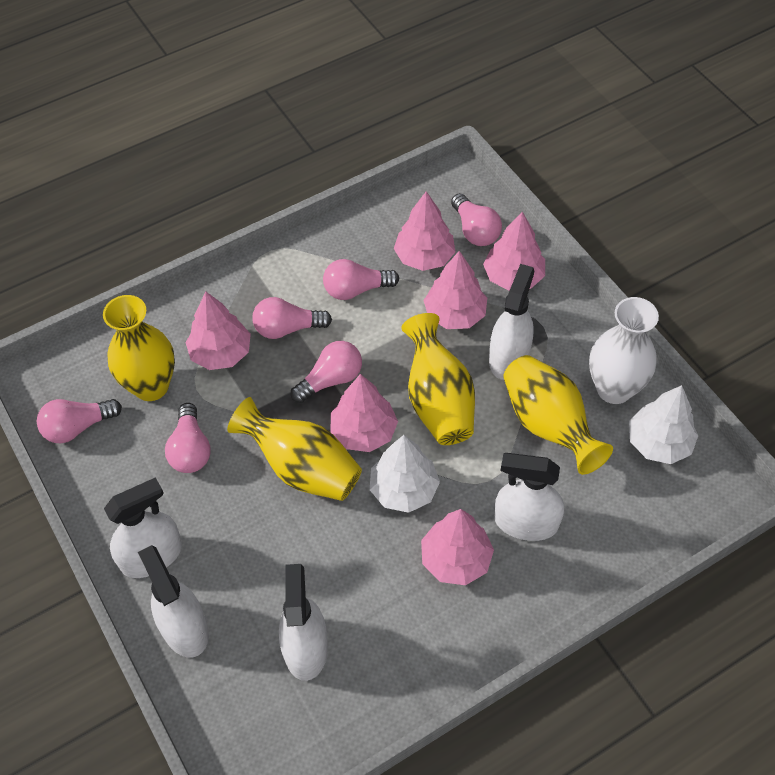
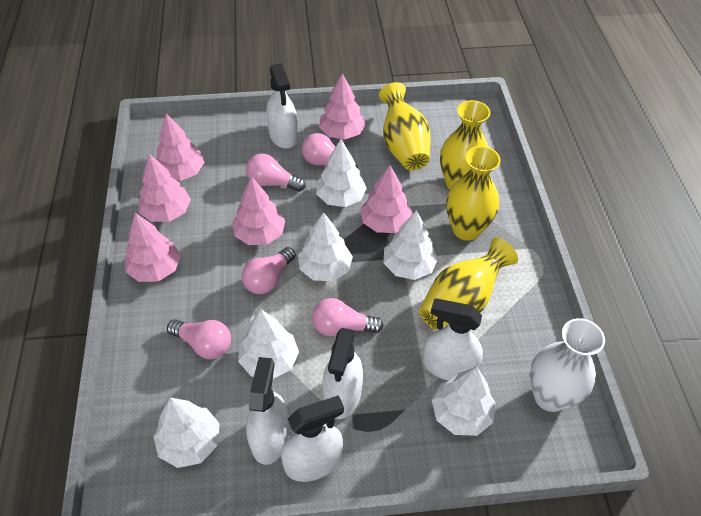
pink light bulb: 6 -> 5
white tree: 2 -> 6

